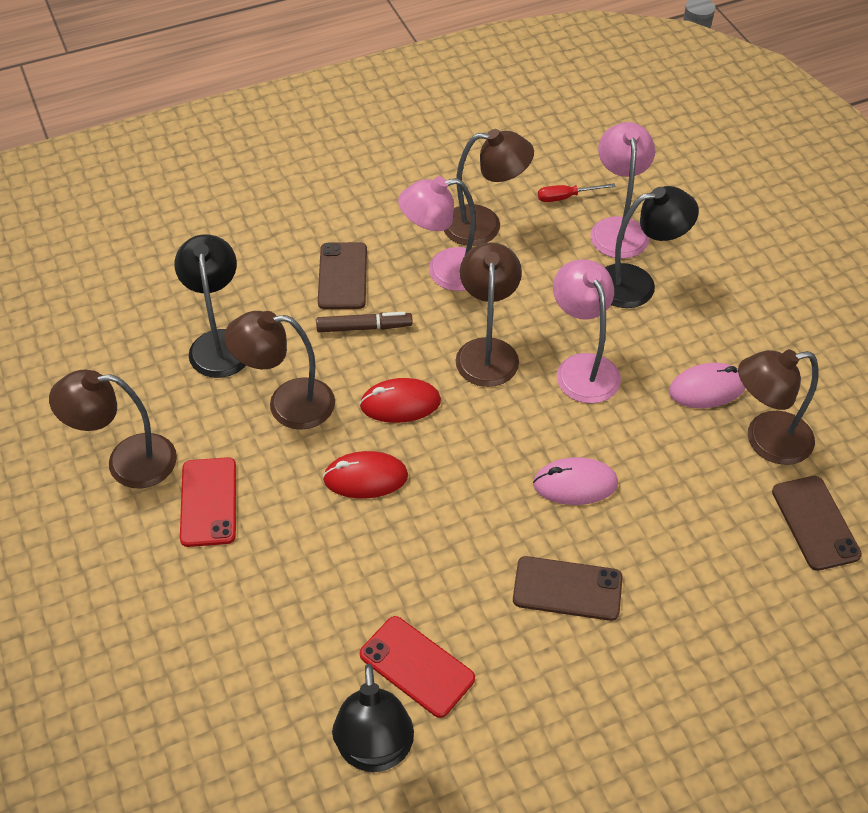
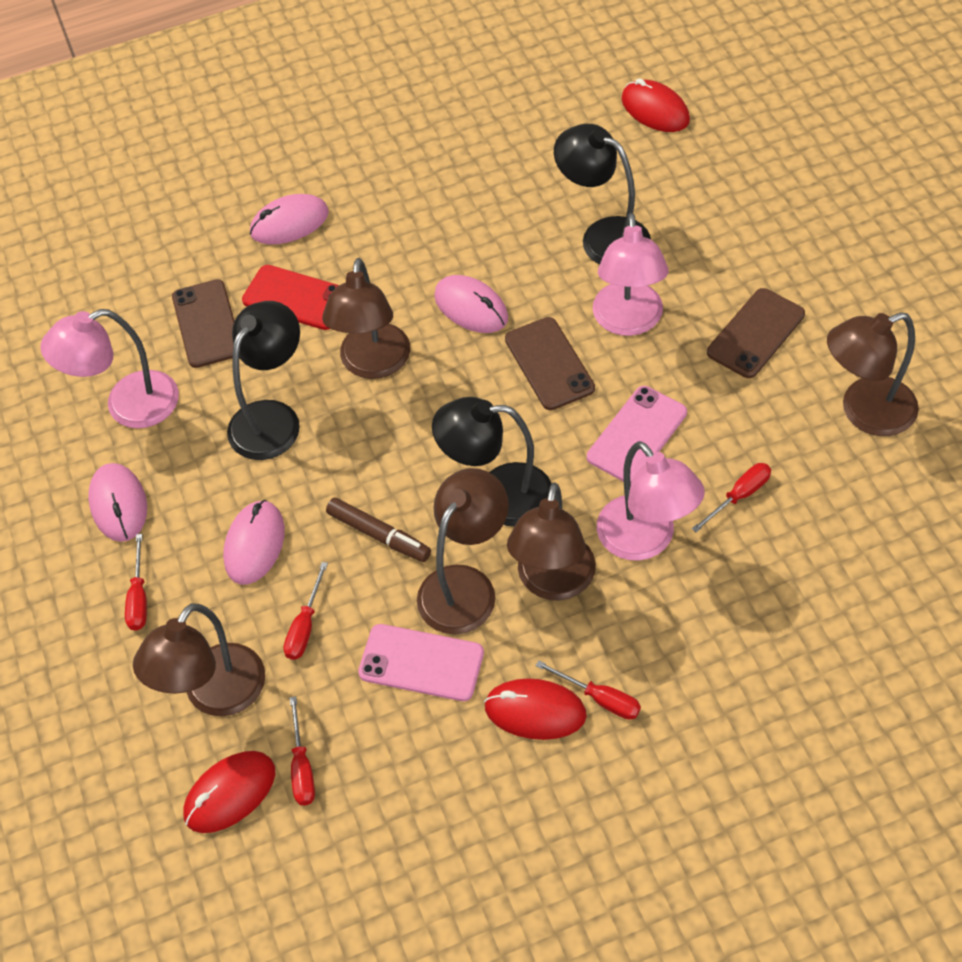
pink mouse: 2 -> 4
pink phone: 0 -> 2
red mouse: 2 -> 3
red phone: 2 -> 1
red screwdriver: 1 -> 5

